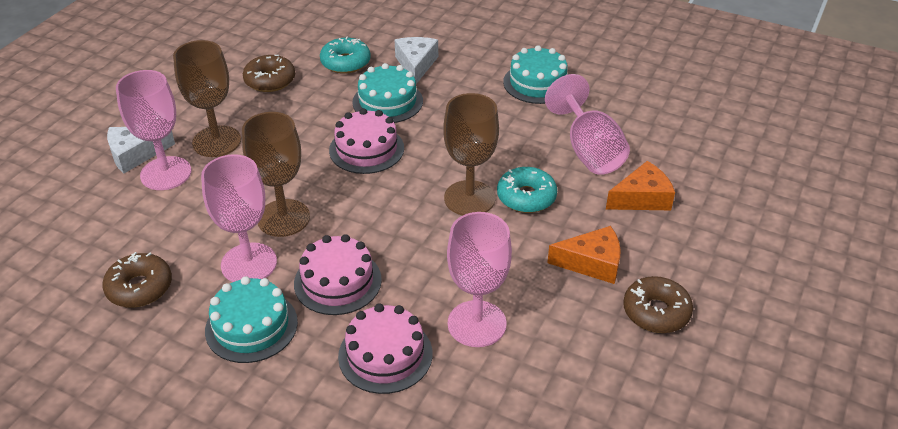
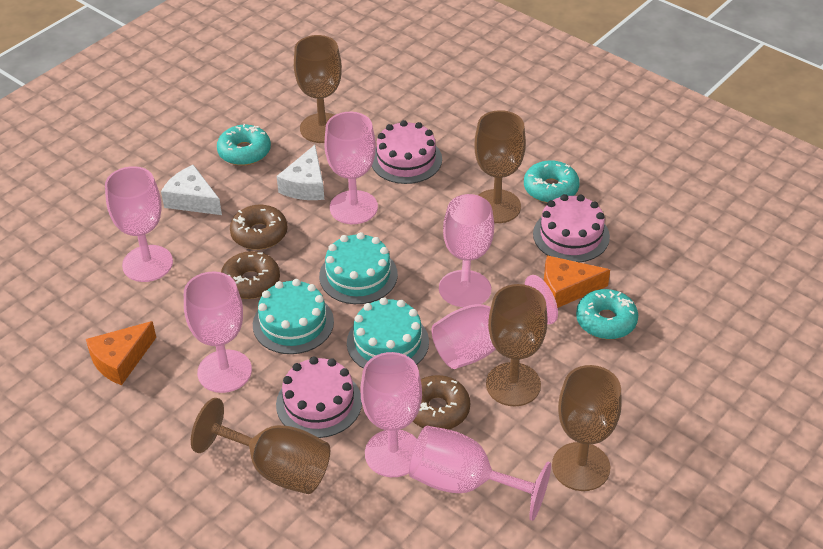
brown goblet: 3 -> 5
pink goblet: 4 -> 7
turquoise donut: 2 -> 3

